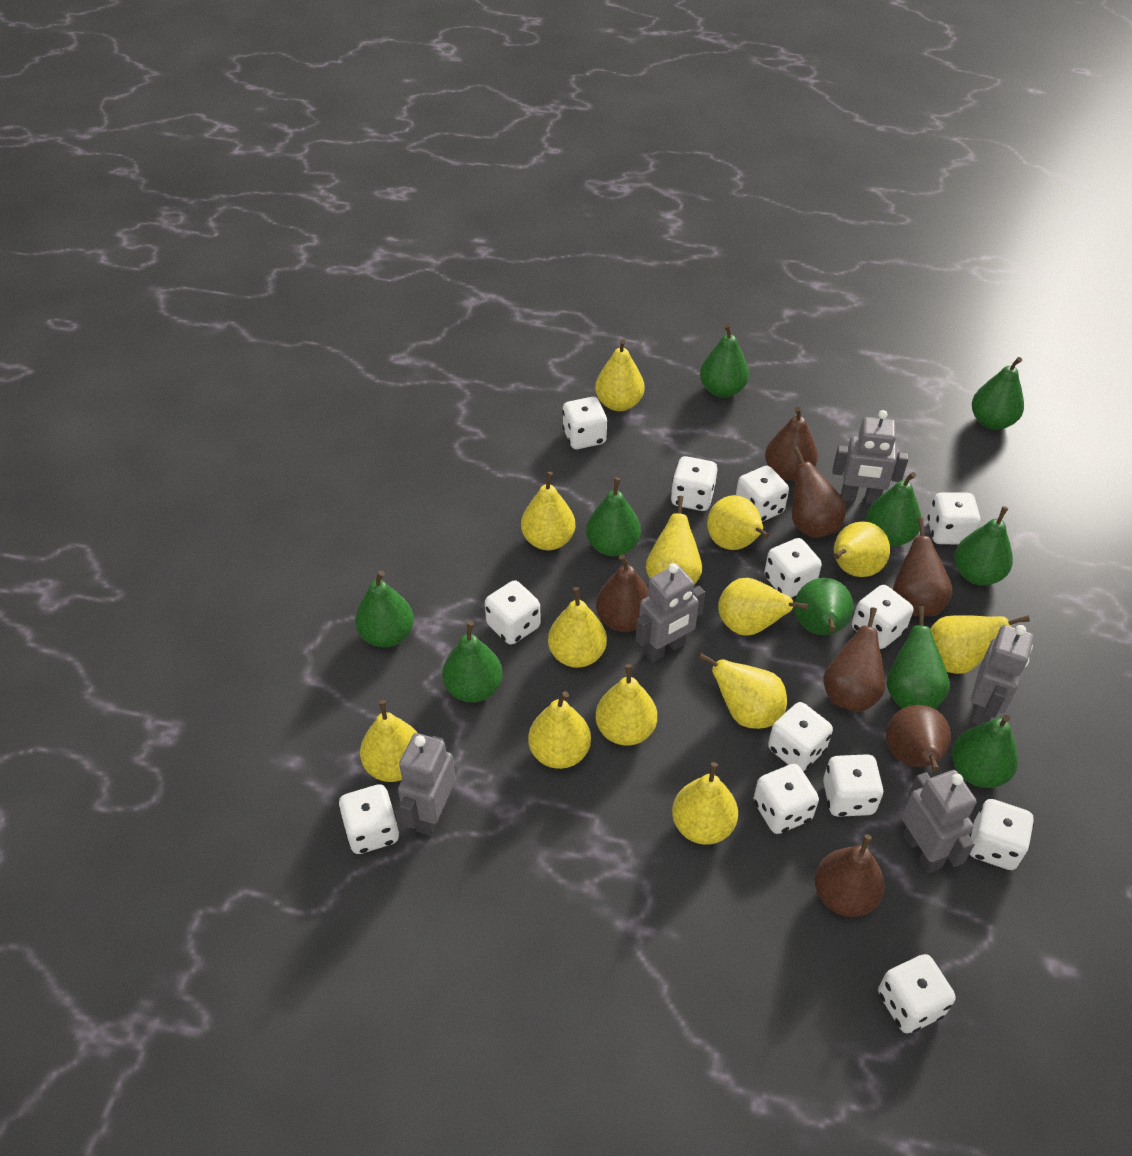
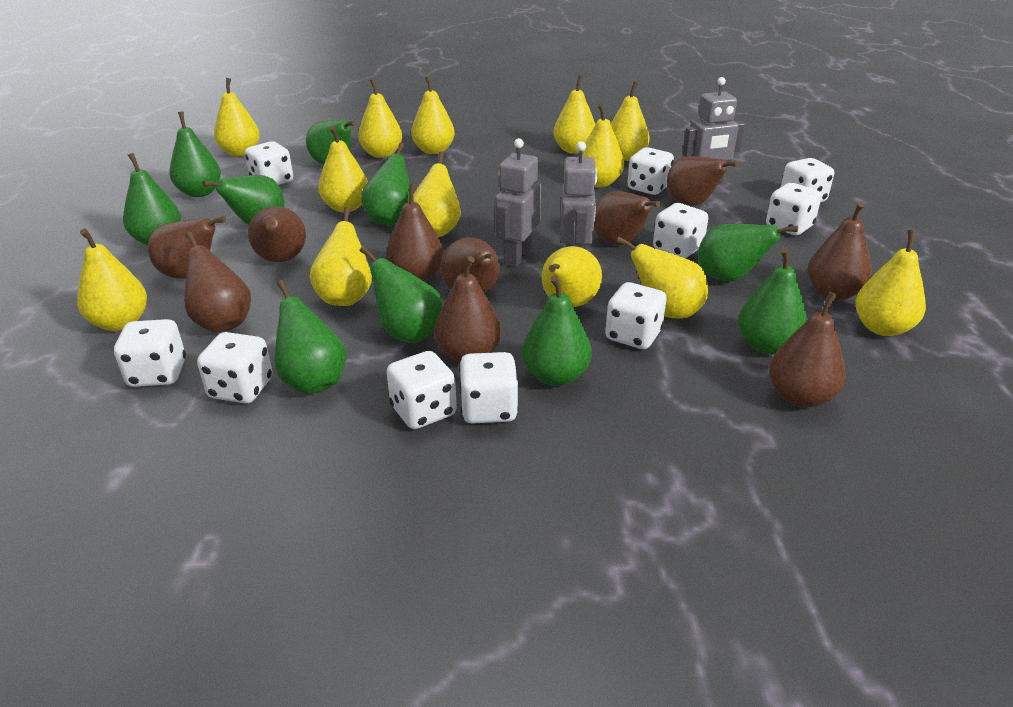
brown pear: 7 -> 10
grey robot: 5 -> 3
white dice: 13 -> 10

